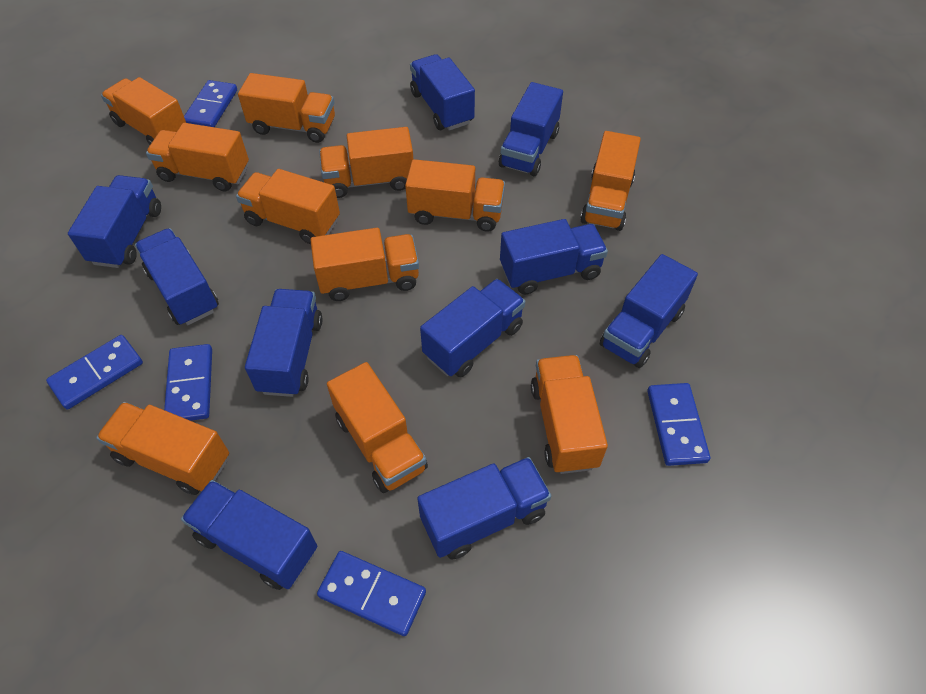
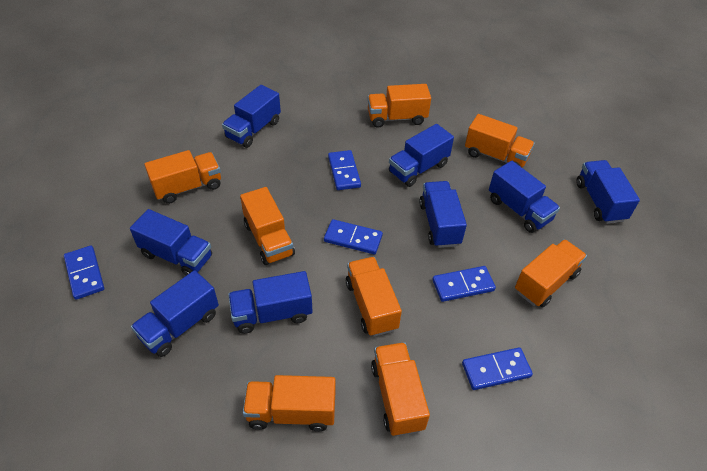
blue truck: 10 -> 8
orange truck: 11 -> 8

